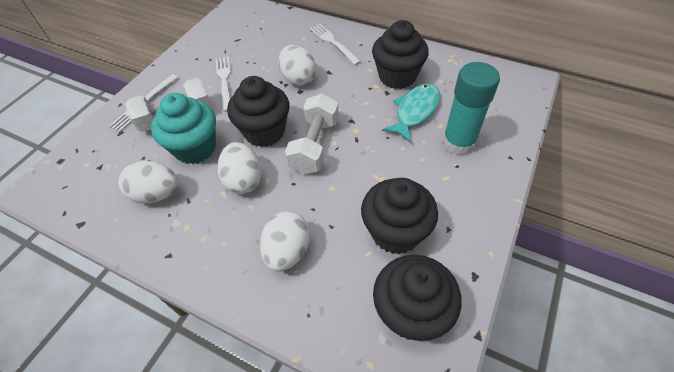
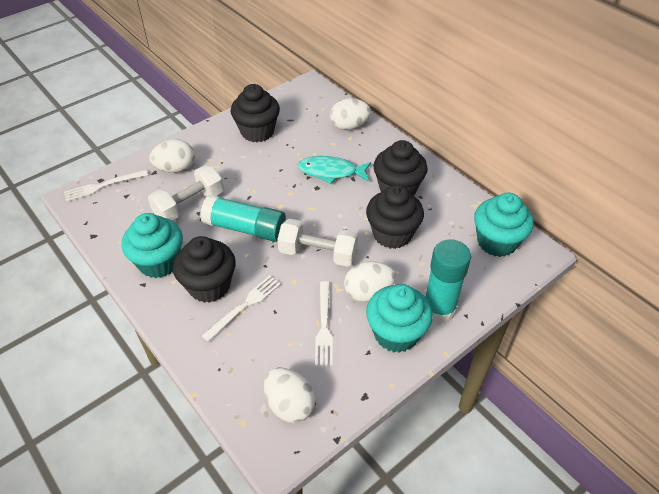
turquoise cupcake: 1 -> 3
turquoise glue stick: 1 -> 2

